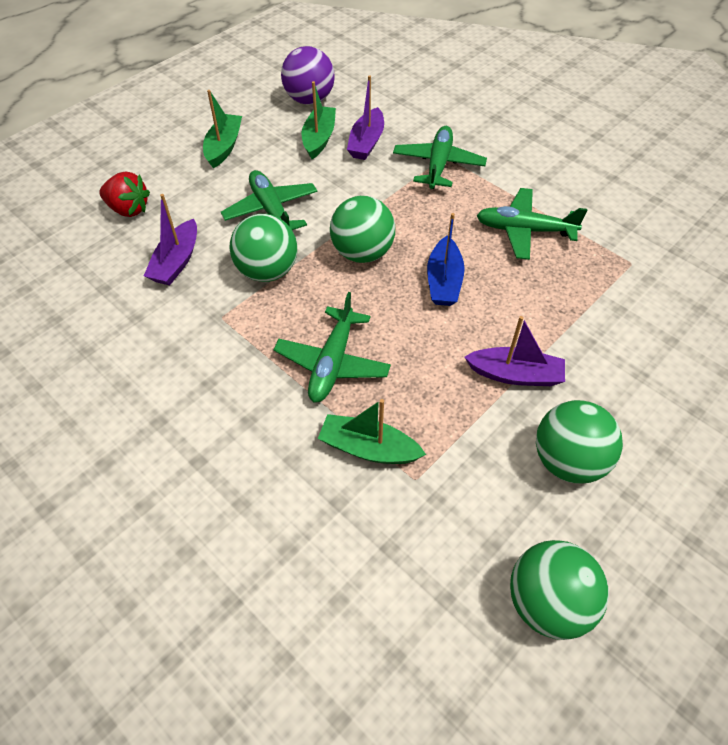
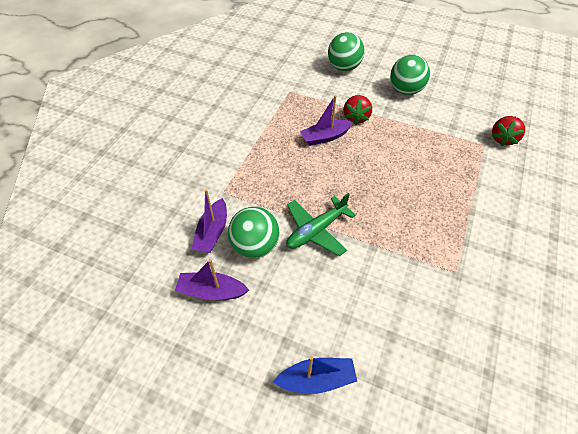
green ball: 4 -> 3
green boat: 3 -> 0
green plane: 4 -> 1
purple ball: 1 -> 0
red strawberry: 1 -> 2

